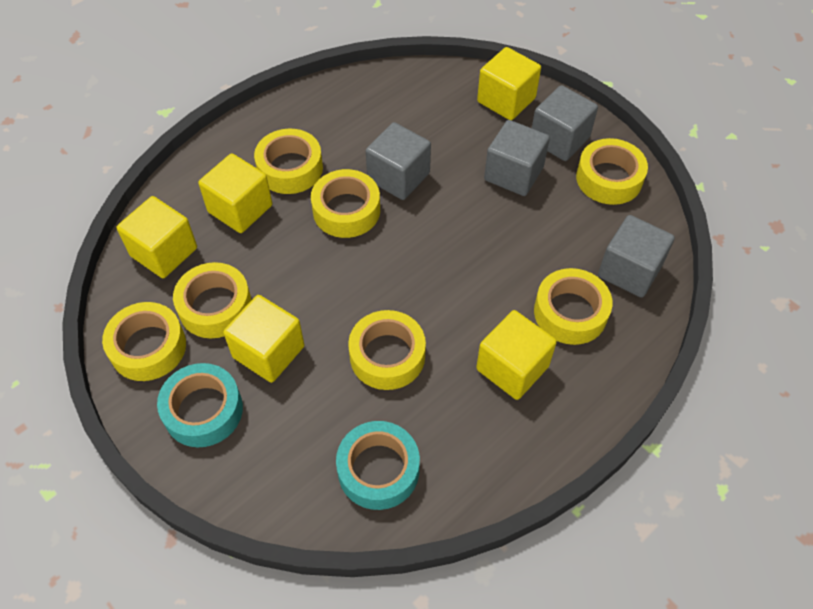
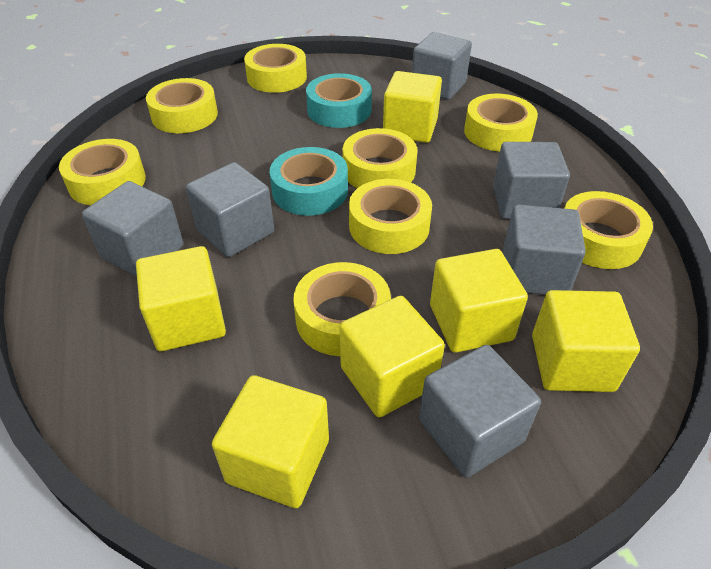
grey cube: 4 -> 6
yellow cube: 5 -> 6
yellow tape: 7 -> 8

